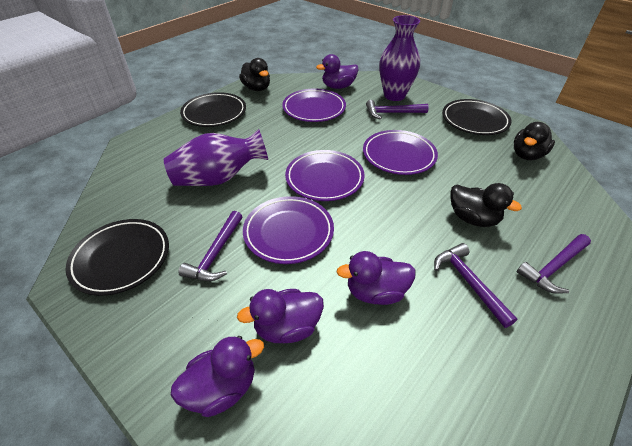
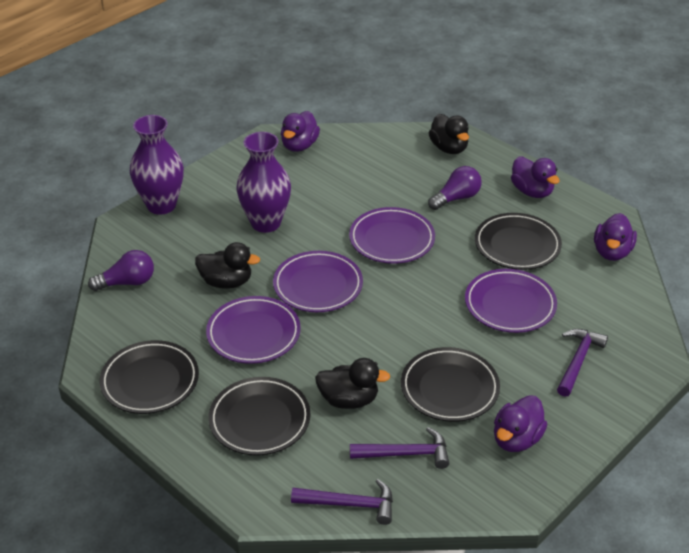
black plate: 3 -> 4
purple hammer: 4 -> 3
purple light bulb: 0 -> 2

